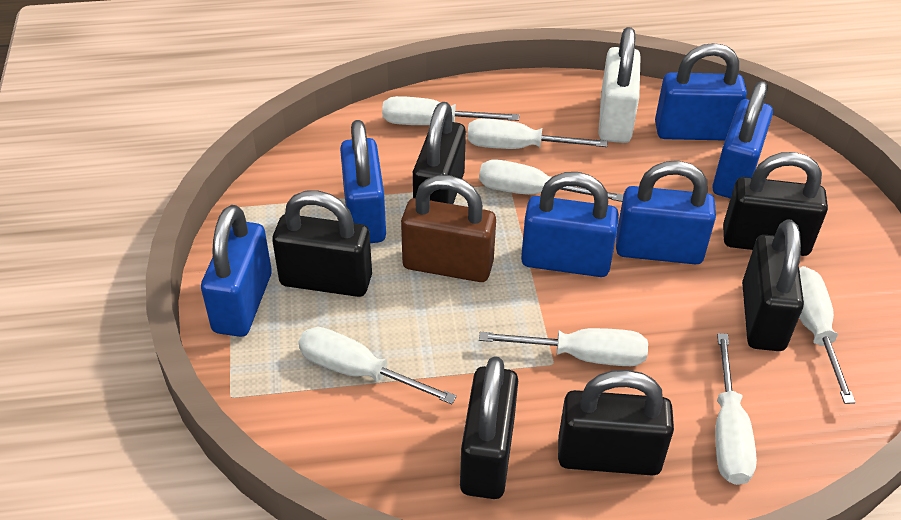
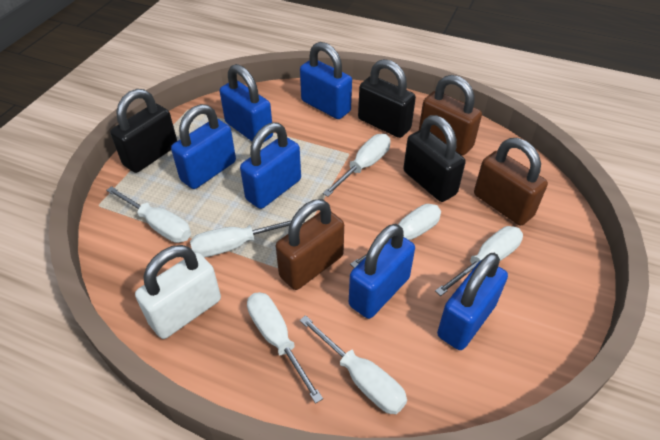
black padlock: 6 -> 3
brown padlock: 1 -> 3

